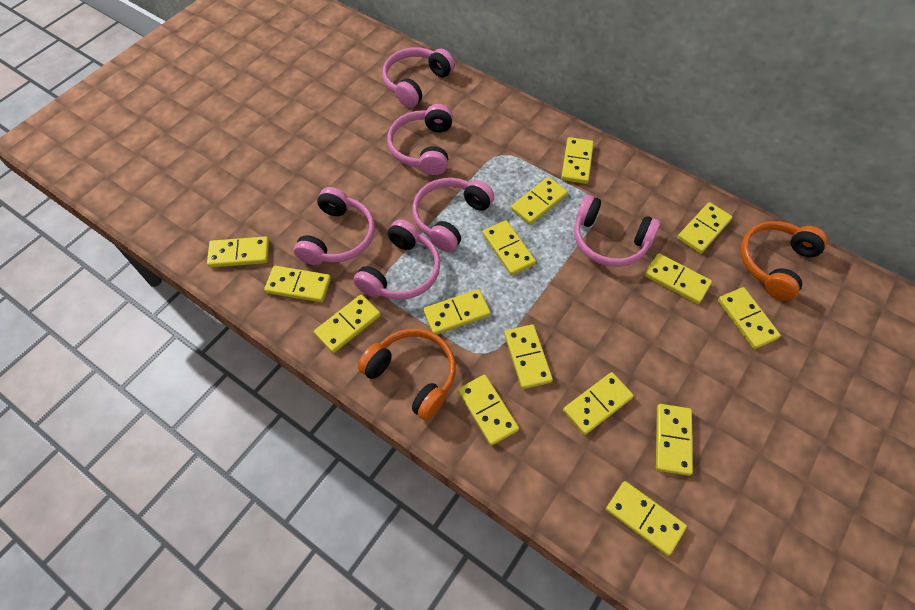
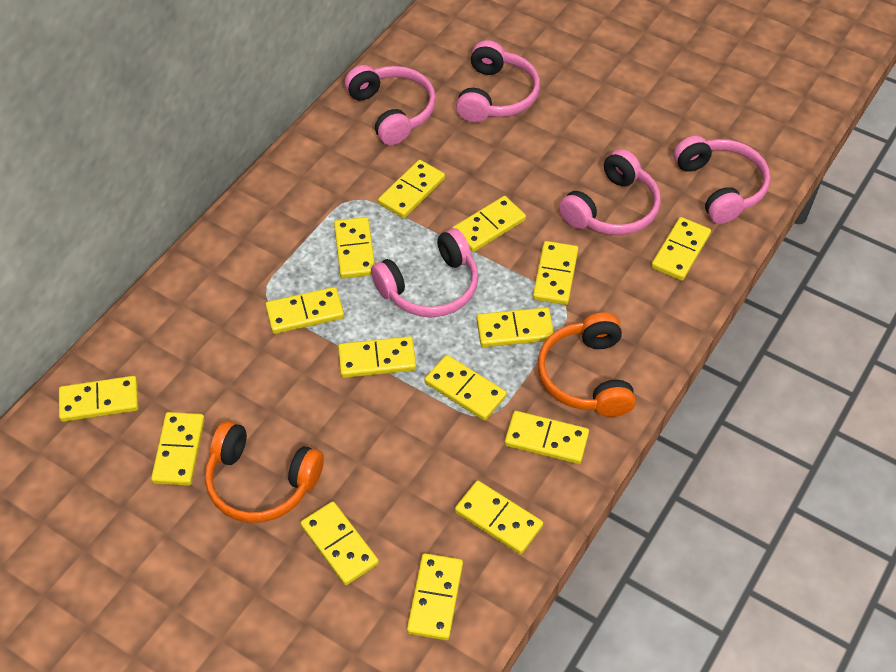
pink headphones: 6 -> 5

